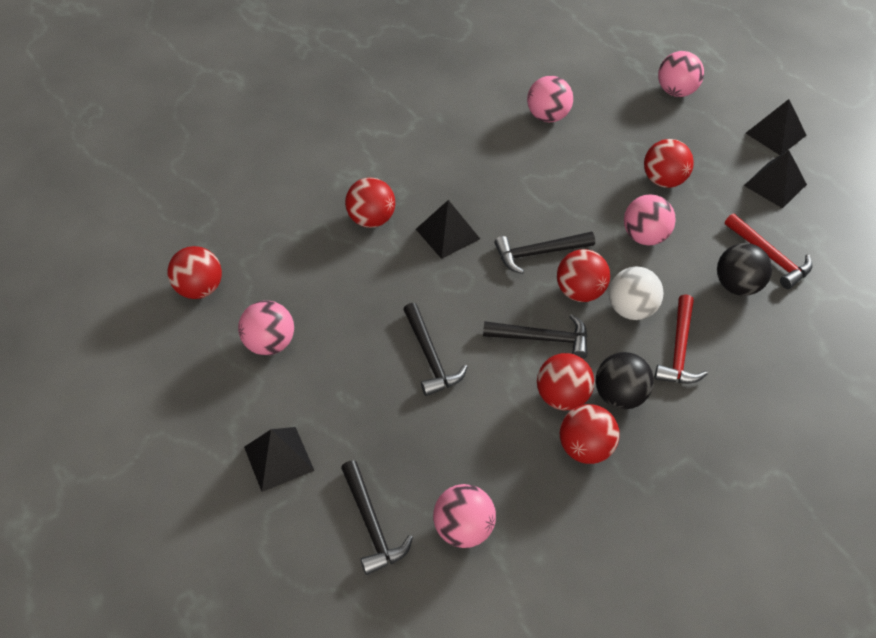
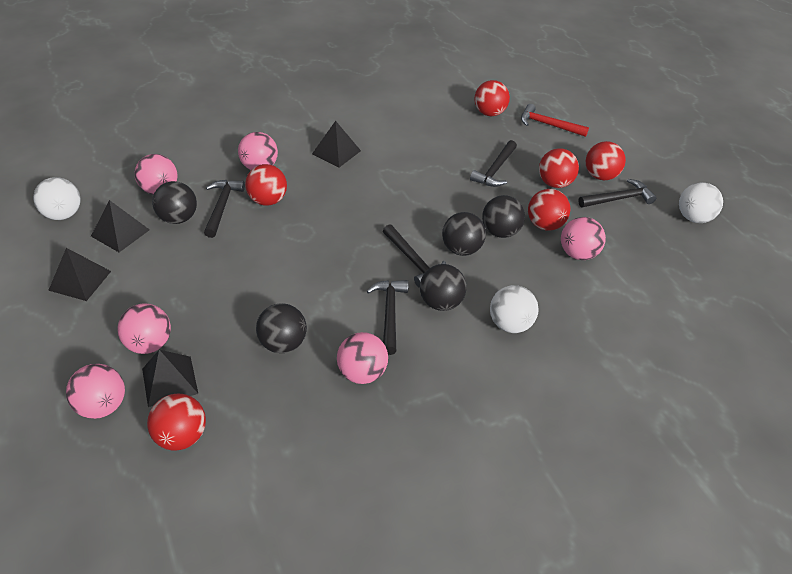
black ball: 2 -> 5
black hammer: 4 -> 5
pink ball: 5 -> 6
red hammer: 2 -> 1
white ball: 1 -> 3

